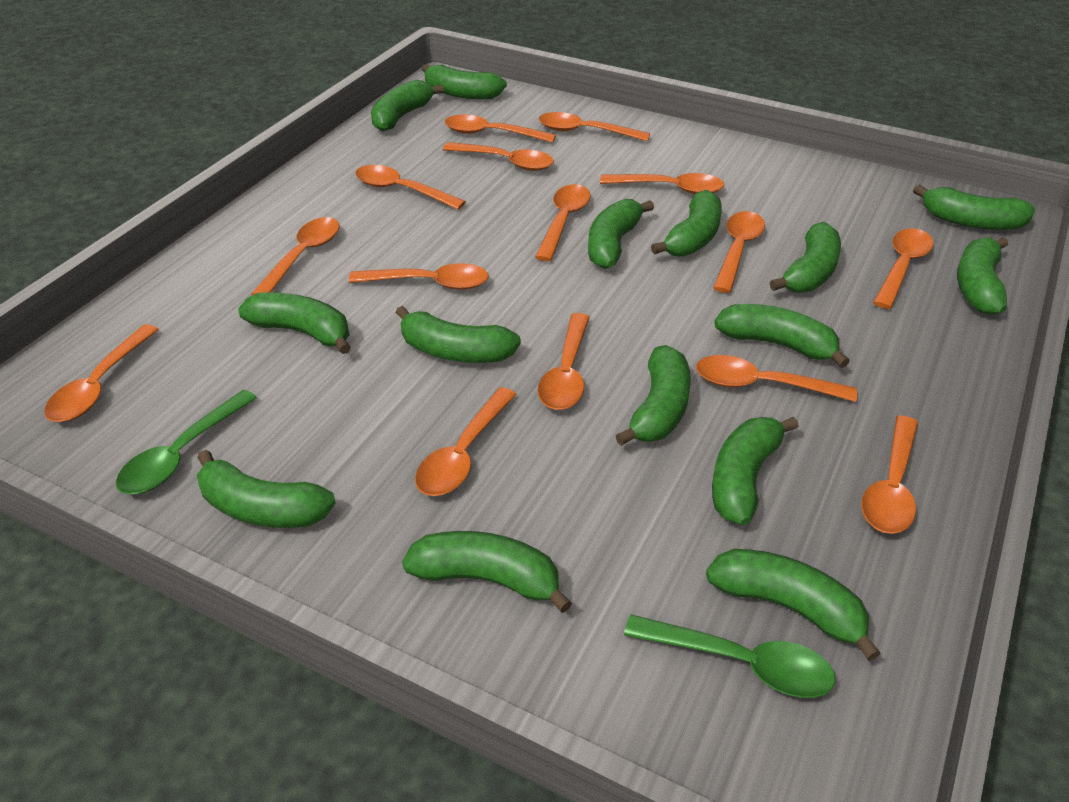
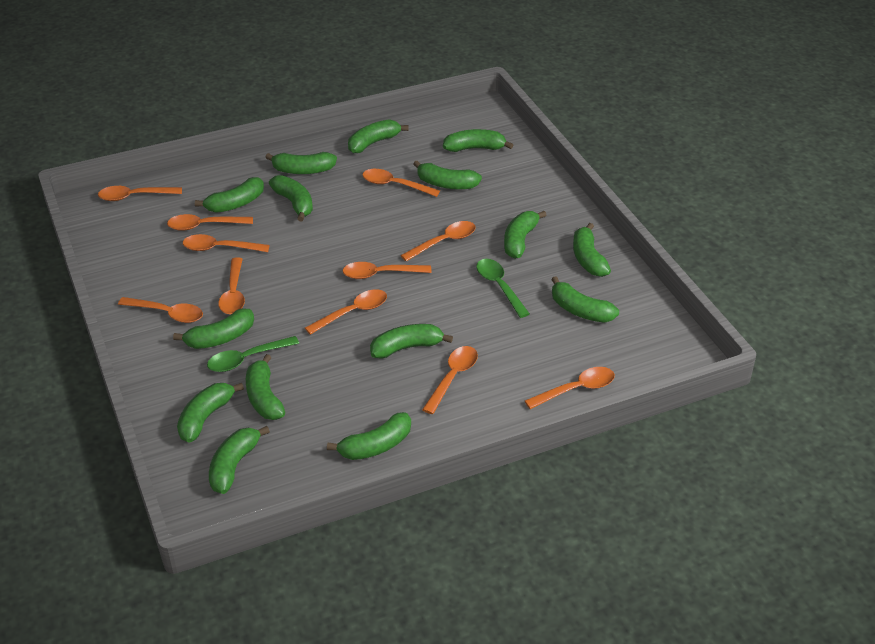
orange spoon: 15 -> 11

